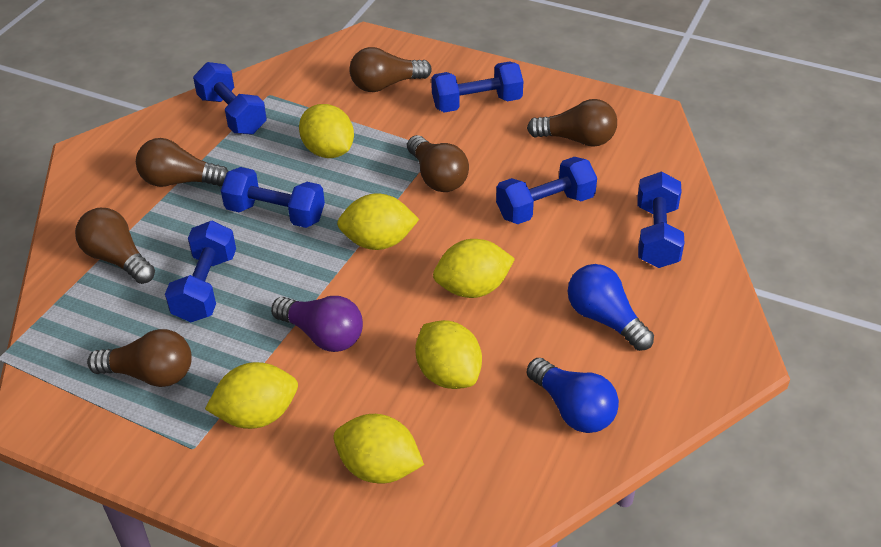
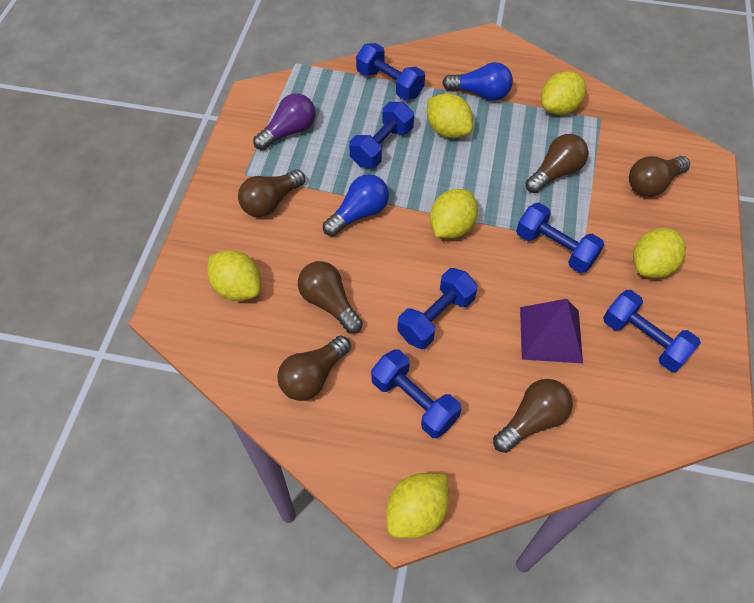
purple pyramid: 0 -> 1

